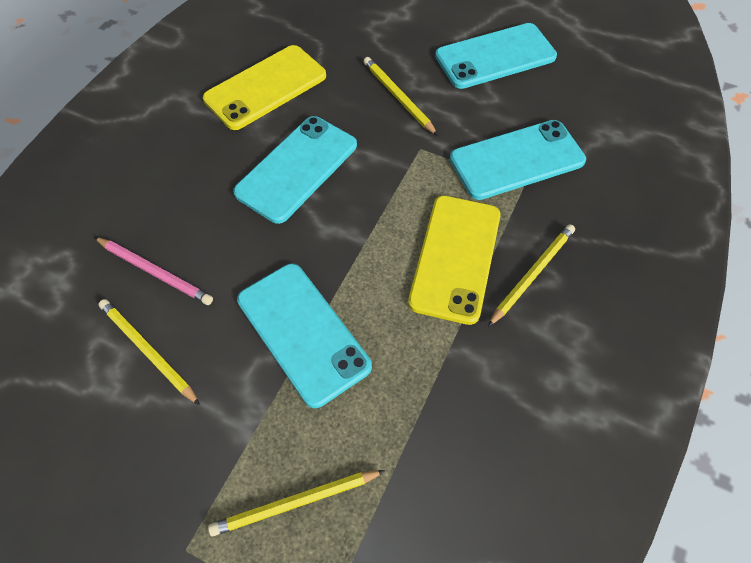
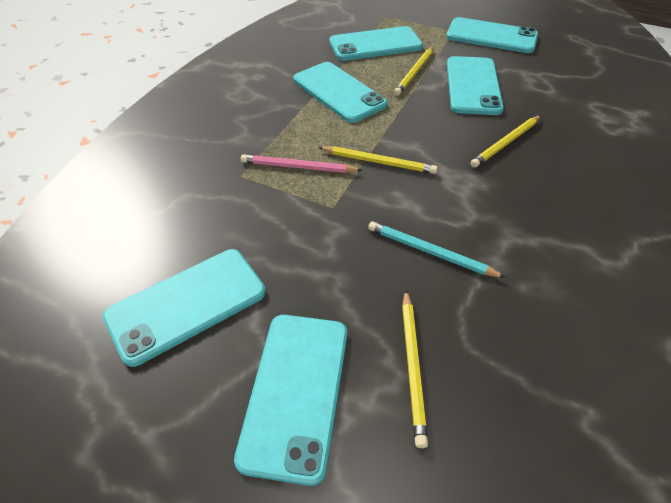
turquoise pencil: 0 -> 1
turquoise phone: 4 -> 6
yellow phone: 2 -> 0

